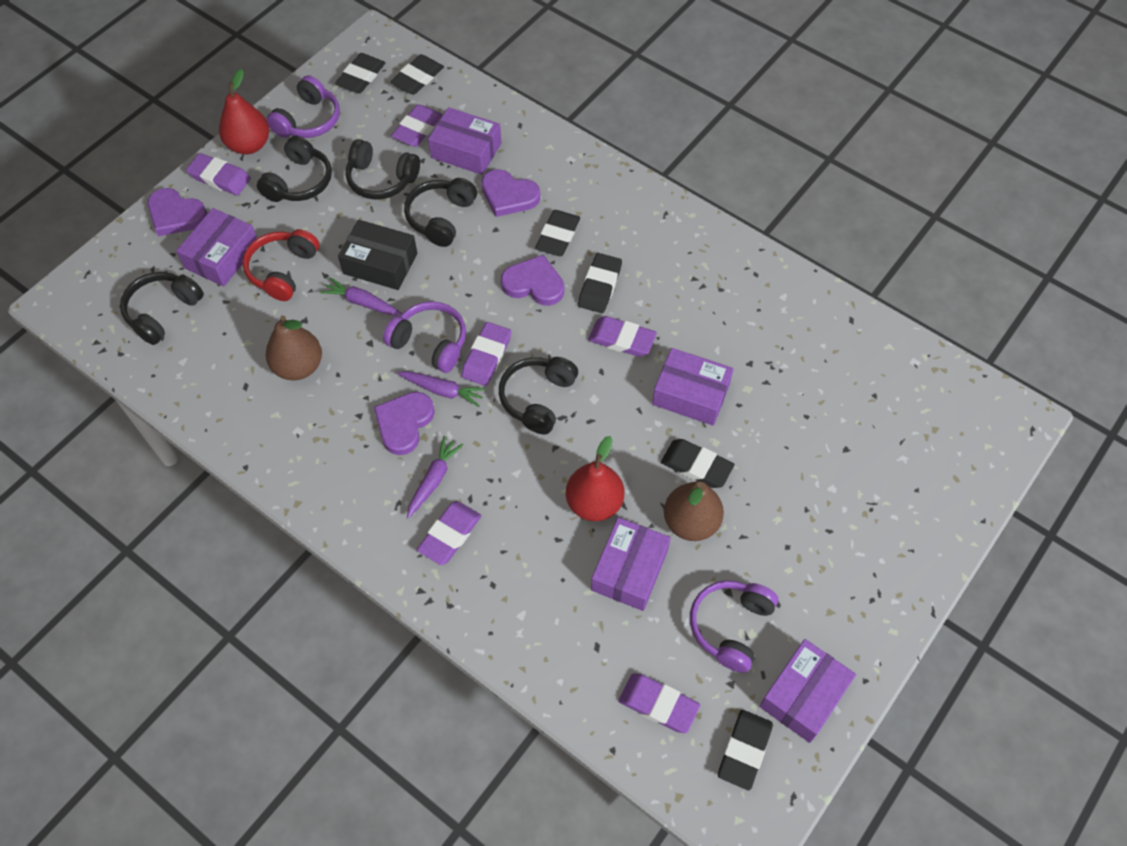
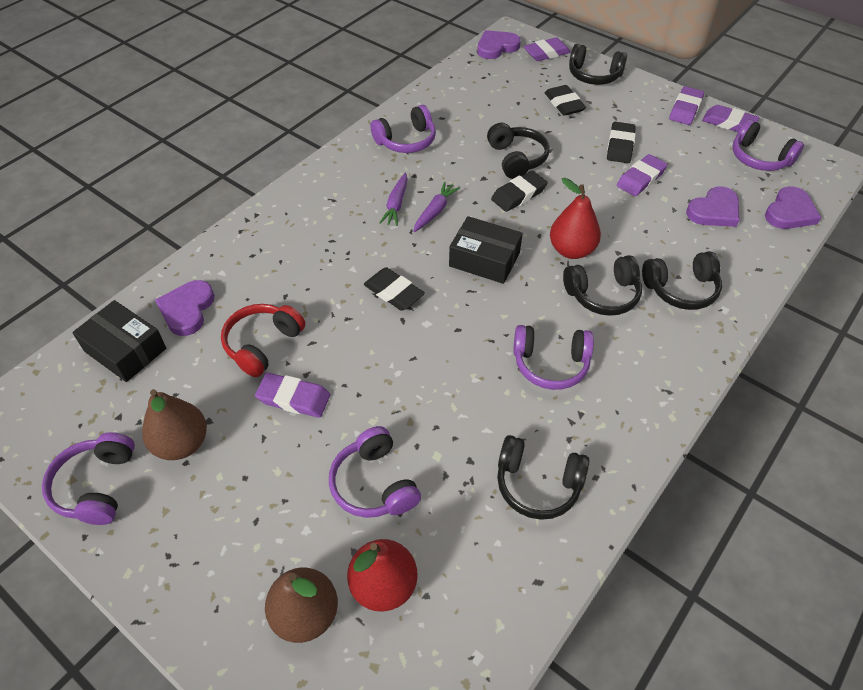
black box: 1 -> 2
black eraser: 6 -> 4
purple box: 5 -> 0
purple carrot: 3 -> 2
purple eraser: 6 -> 5
purple headphones: 3 -> 5

